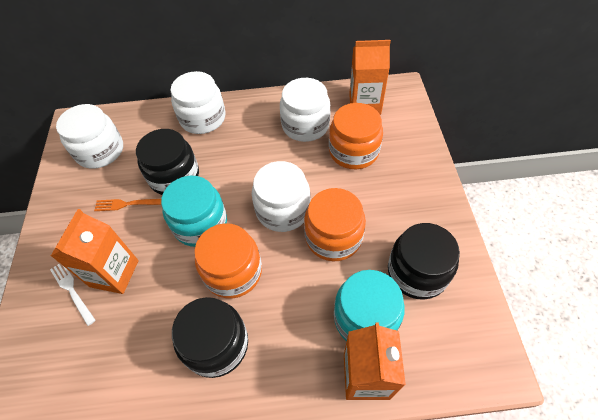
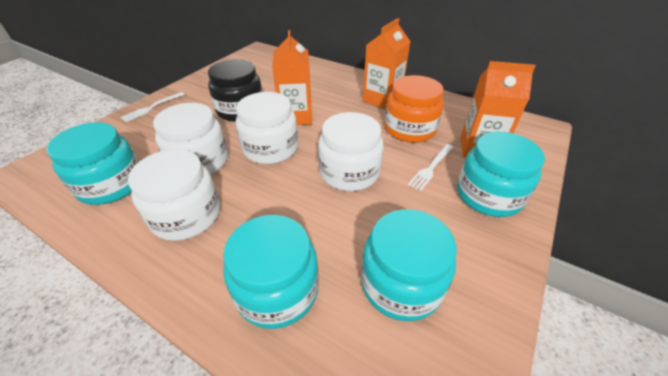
black jar: 3 -> 1
orange fork: 1 -> 0
orange jar: 3 -> 1
turquoise jar: 2 -> 4
white fork: 1 -> 2

